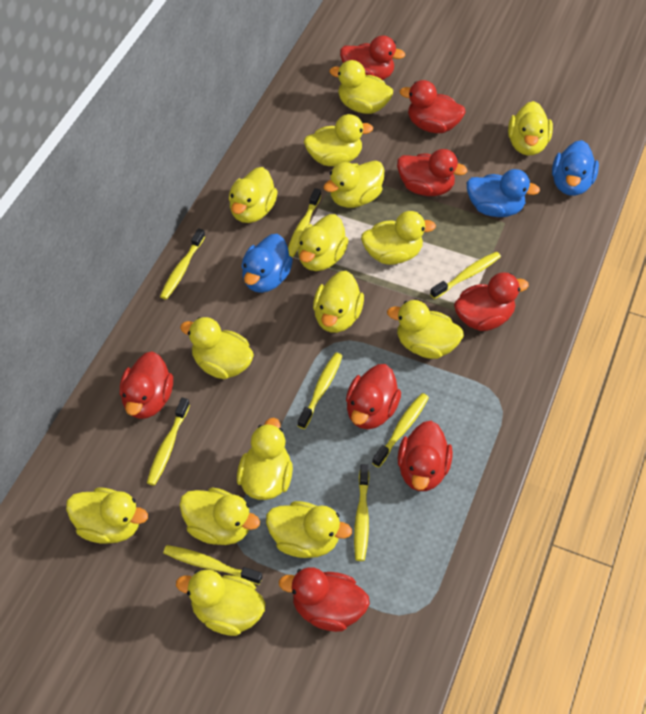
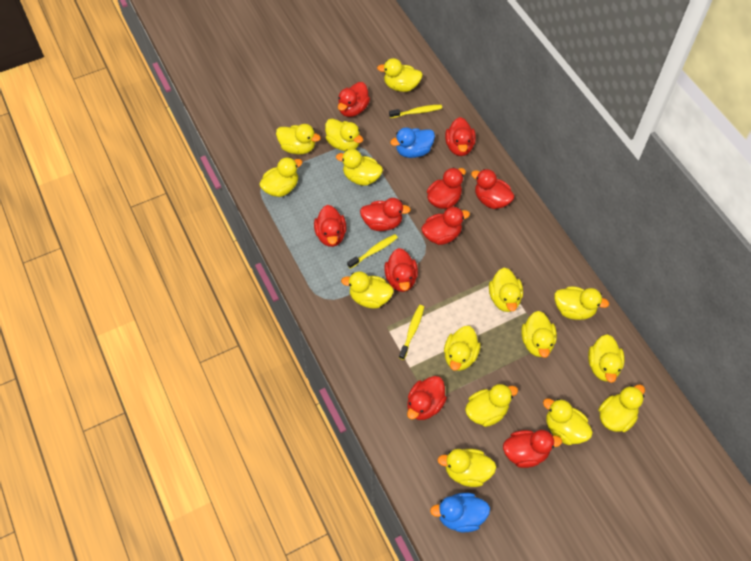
blue duck: 3 -> 2
red duck: 8 -> 10
yellow toothbrush: 8 -> 3

